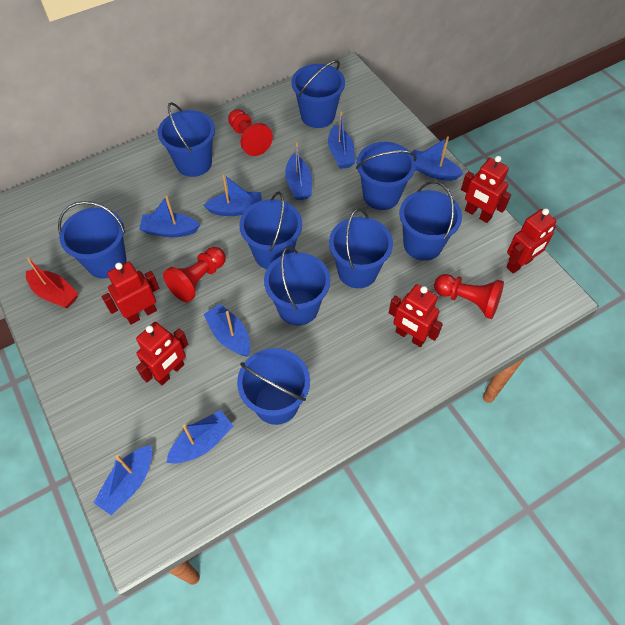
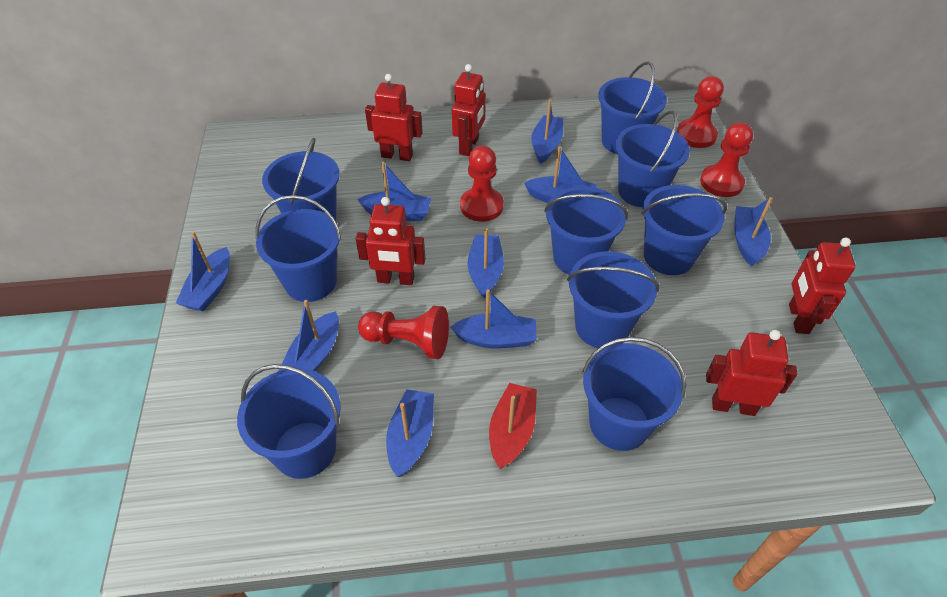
blue boat: 8 -> 9
red pawn: 3 -> 4

